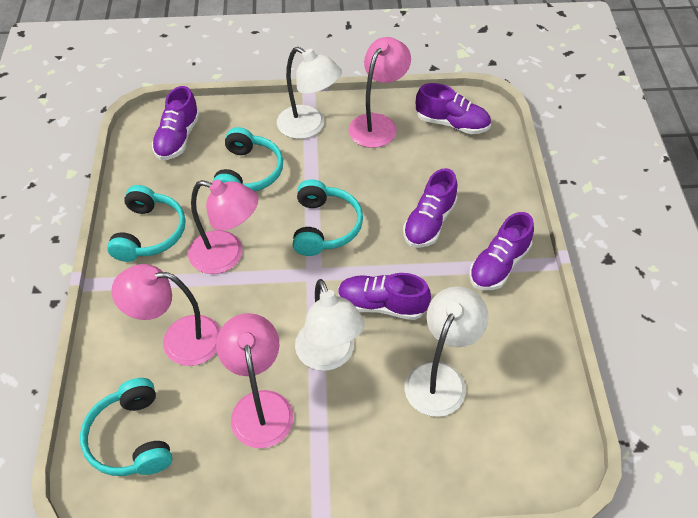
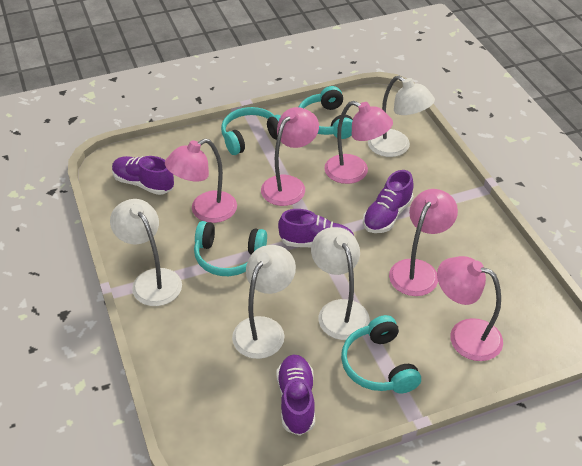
pink lamp: 4 -> 5
purple shoe: 5 -> 4
white lamp: 3 -> 4

